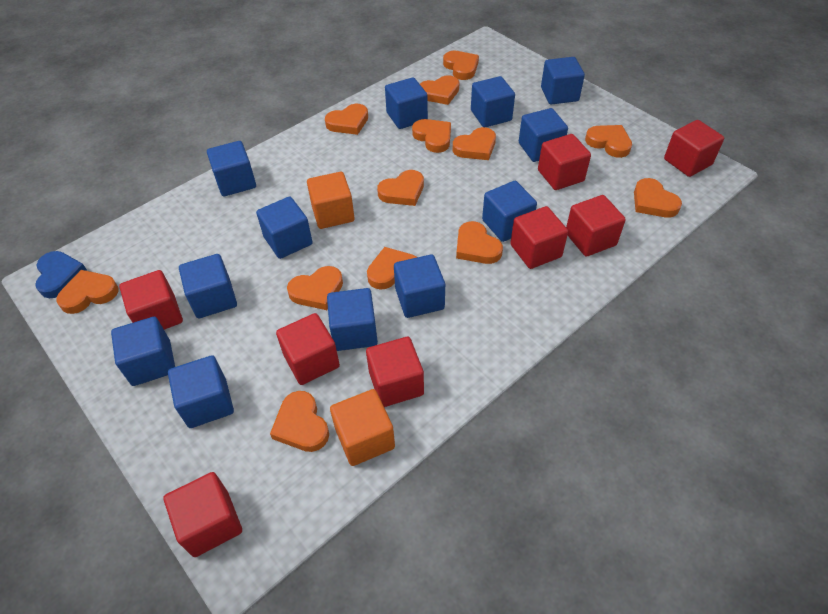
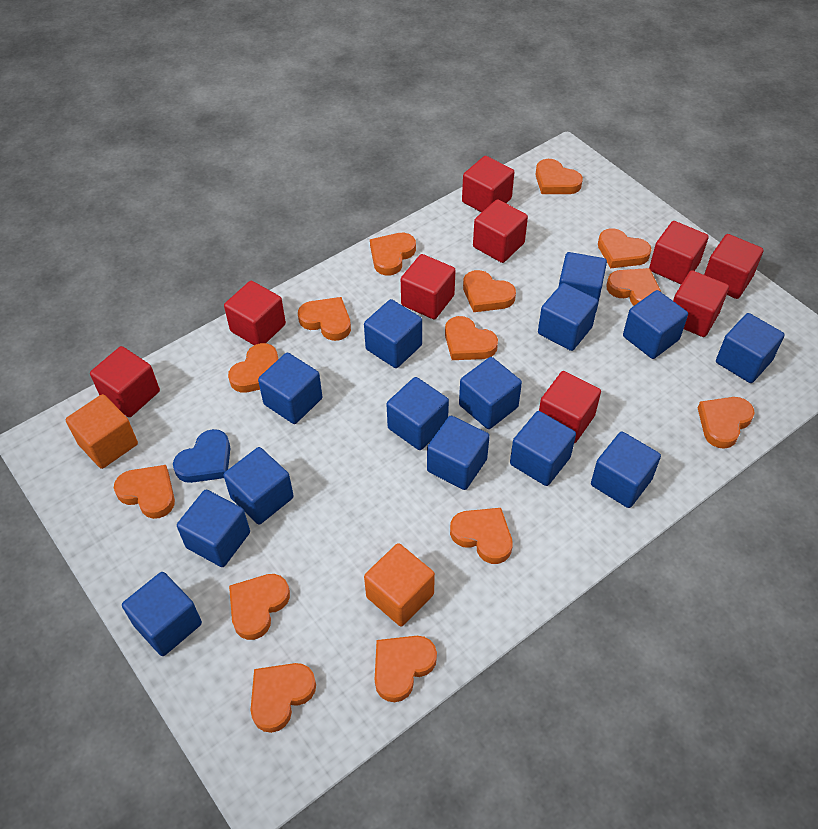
blue cube: 12 -> 14
orange heart: 13 -> 14
red cube: 8 -> 9

